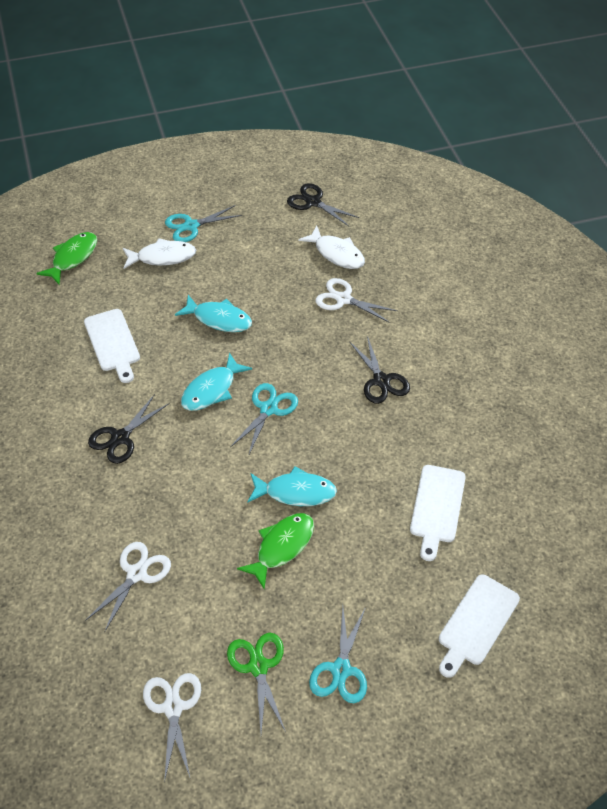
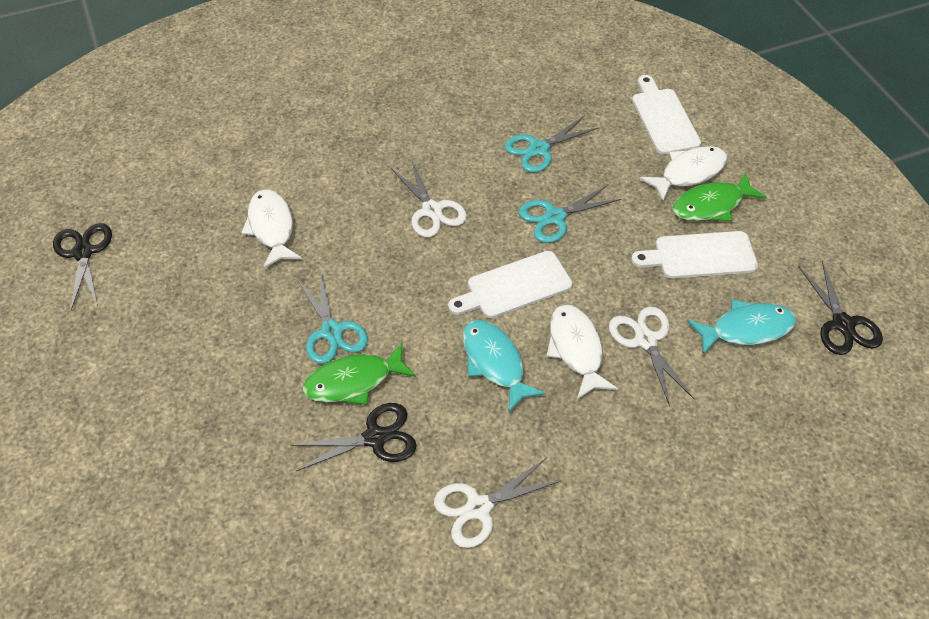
green scissors: 1 -> 0
turquoise fish: 3 -> 2
white fish: 2 -> 3

